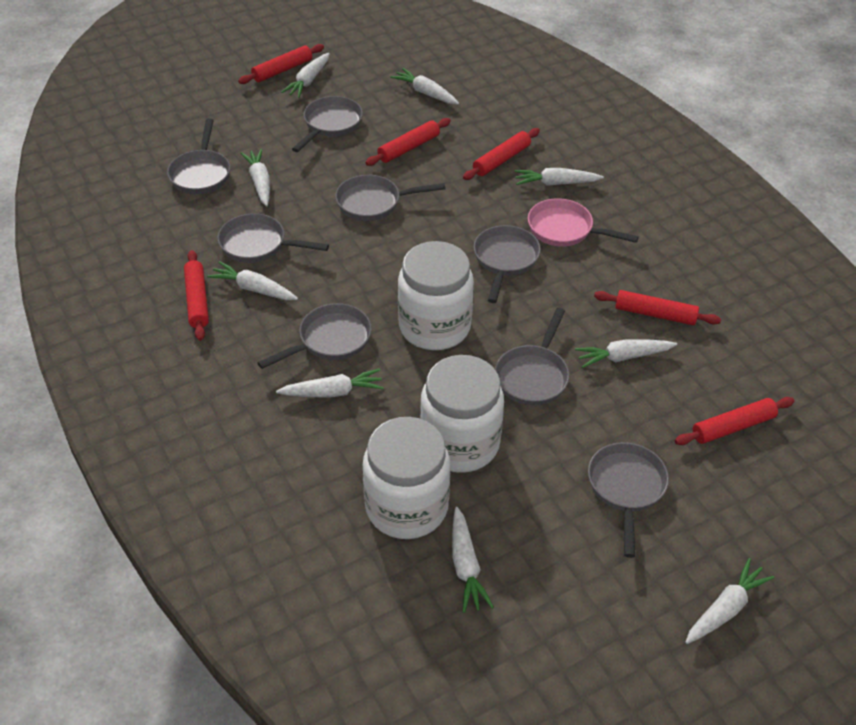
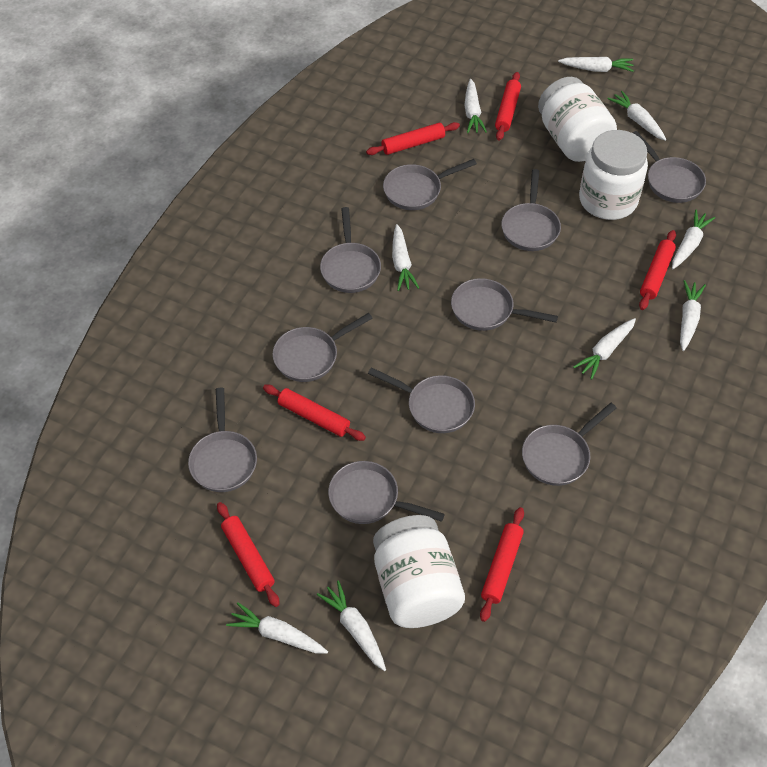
grey pan: 8 -> 10
pink pan: 1 -> 0

